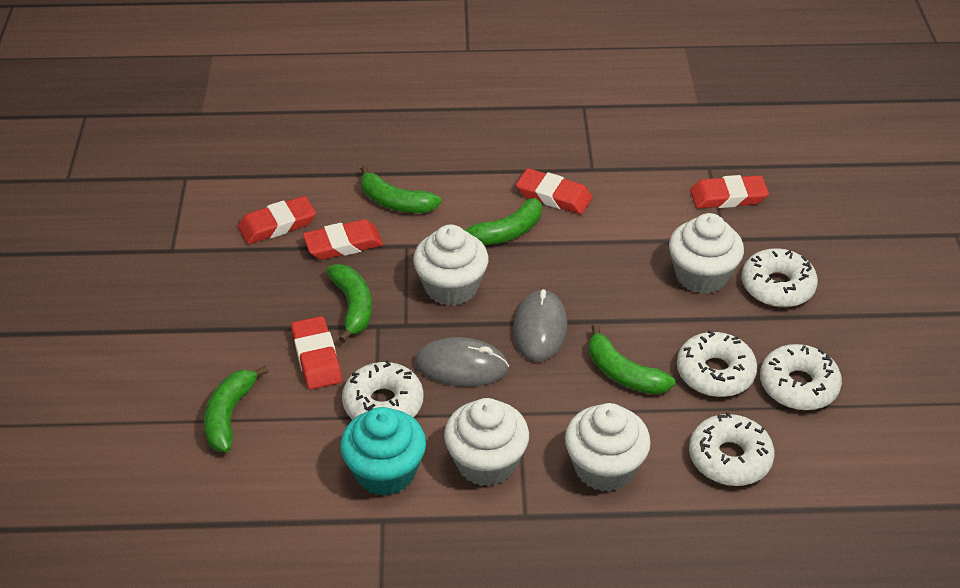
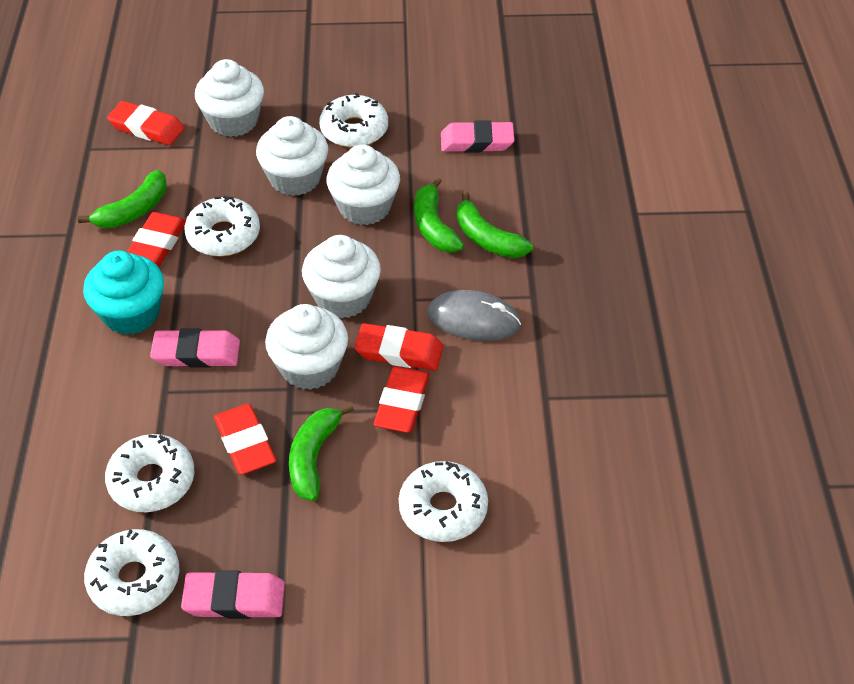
green banana: 5 -> 4
grey mouse: 2 -> 1
pink eraser: 0 -> 3
white cupcake: 4 -> 5

